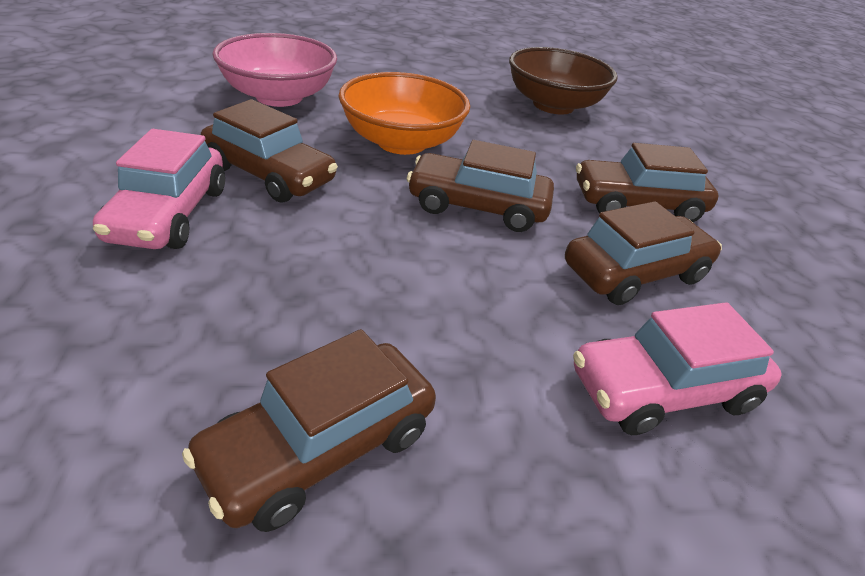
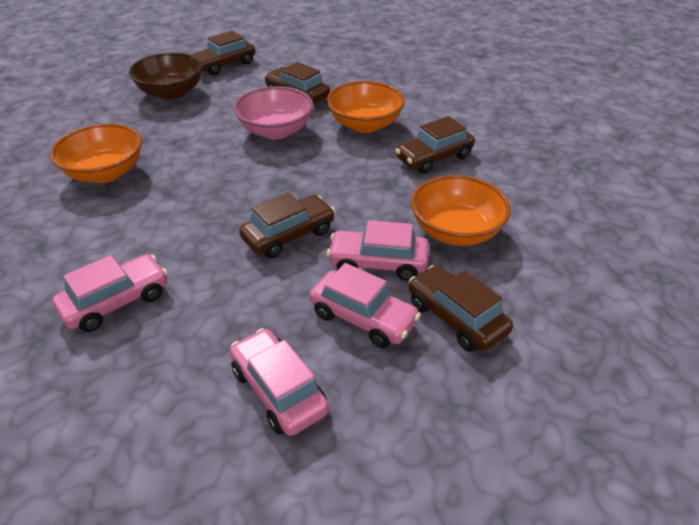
orange bowl: 1 -> 3
pink car: 2 -> 4

